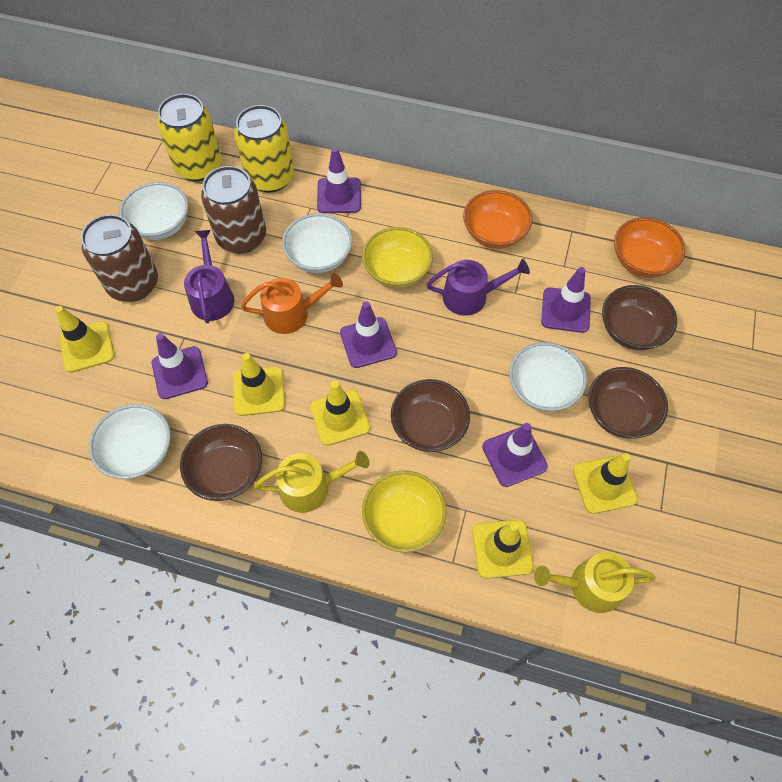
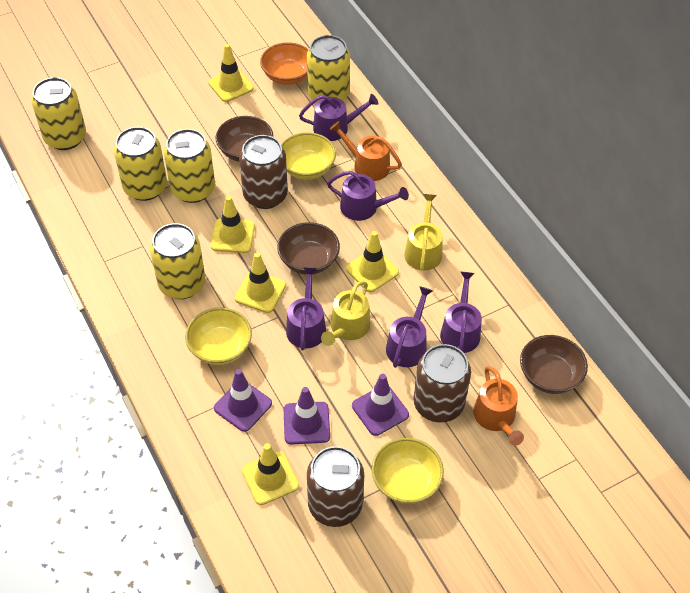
brown bowl: 4 -> 3
brown can: 2 -> 3
orange bowl: 2 -> 1
orange watering can: 1 -> 2
purple traffic cone: 5 -> 3
purple watering can: 2 -> 5
white bowl: 4 -> 0
yellow bowl: 2 -> 3
yellow can: 2 -> 5

